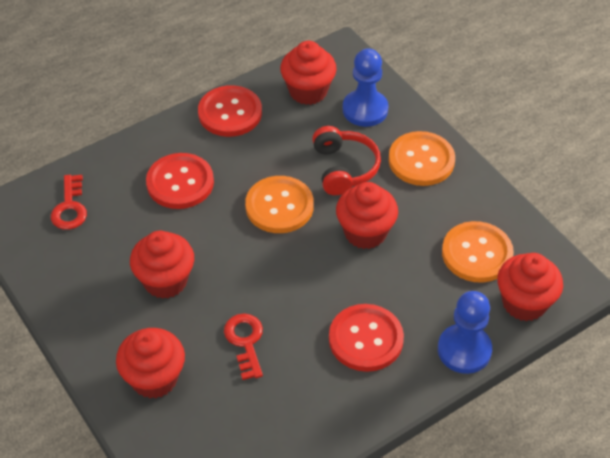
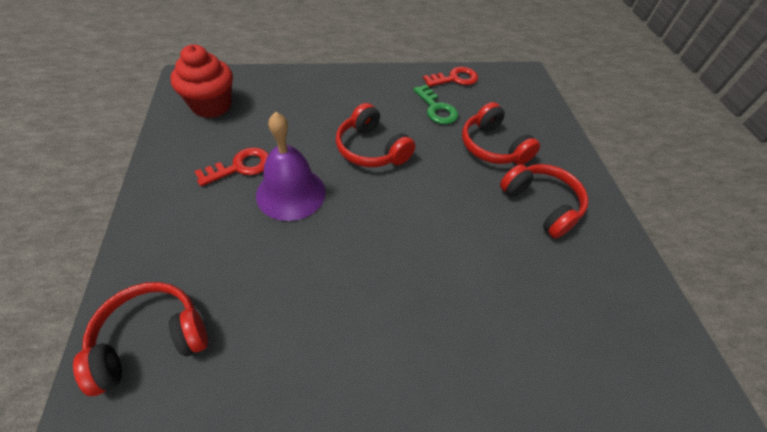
blue pawn: 2 -> 0
green key: 0 -> 1
orange button: 3 -> 0
purple bell: 0 -> 1
red button: 3 -> 0
red cupcake: 5 -> 1
red headphones: 1 -> 4

